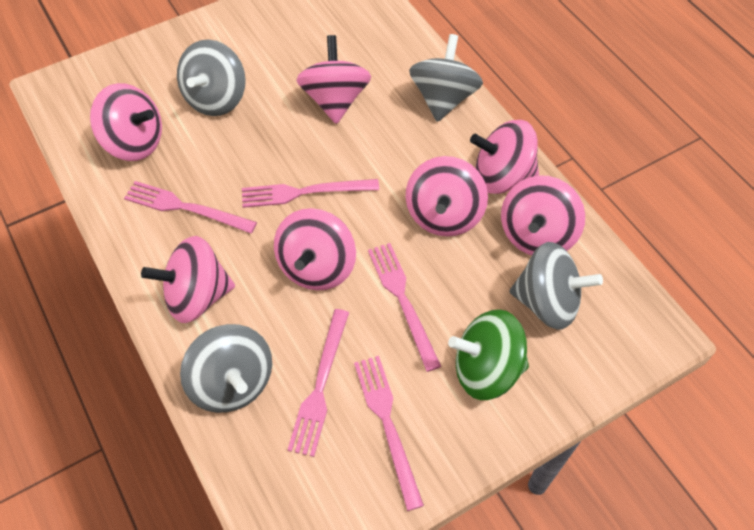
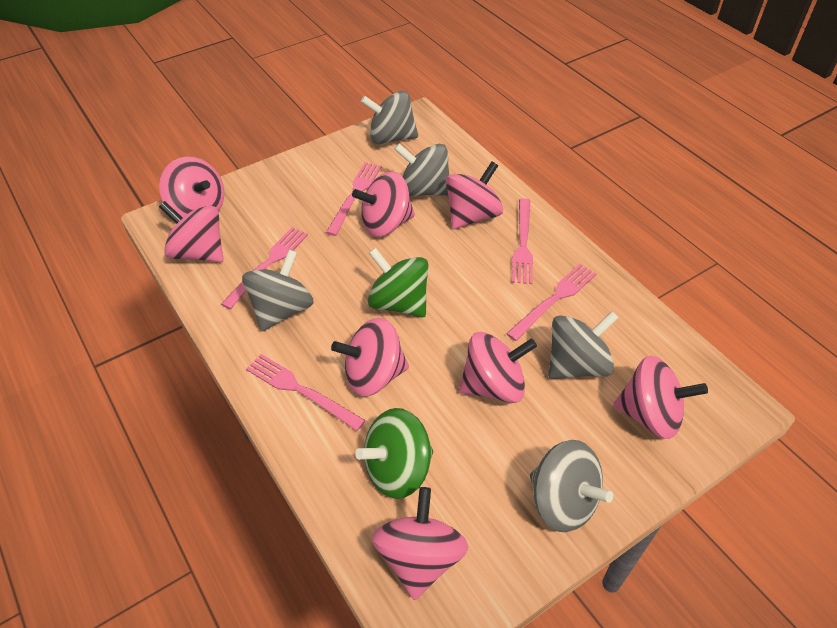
green spinning top: 1 -> 2
grey spinning top: 4 -> 5
pink spinning top: 7 -> 8

